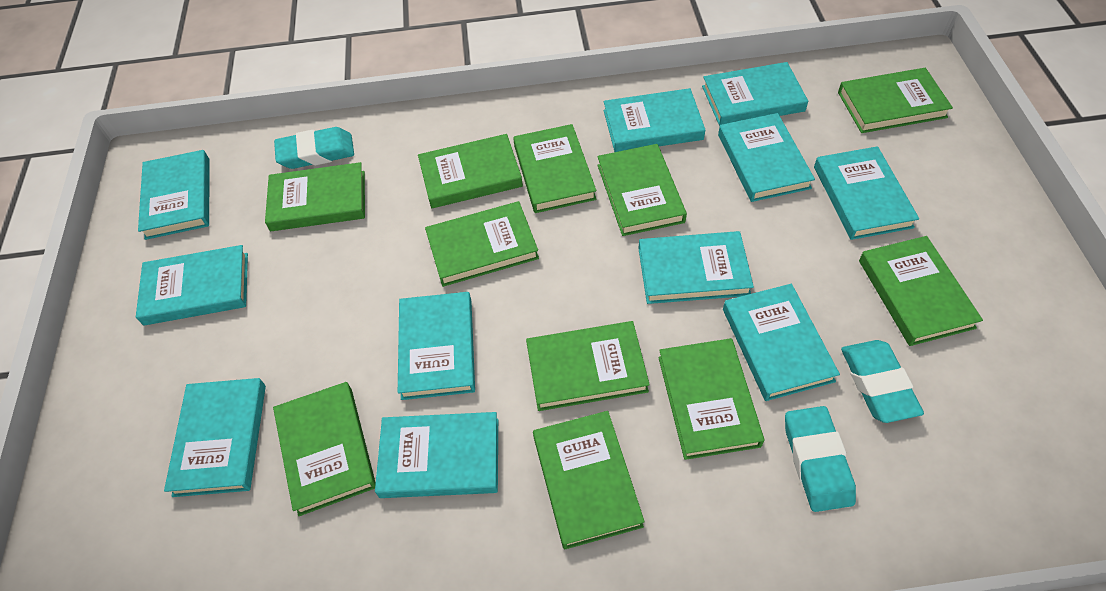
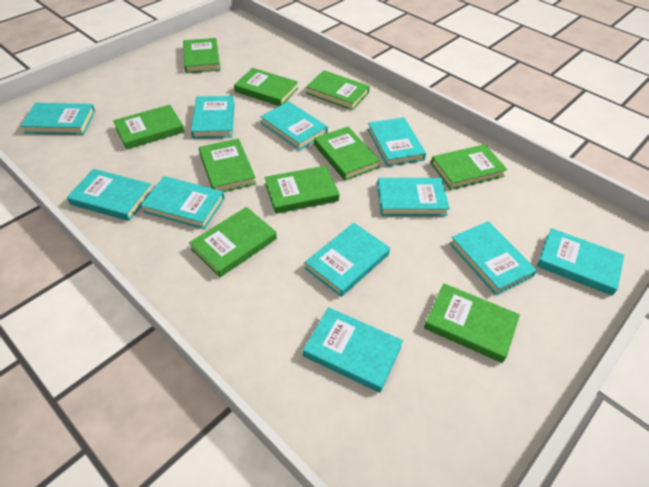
green book: 11 -> 10
turquoise eraser: 3 -> 0

